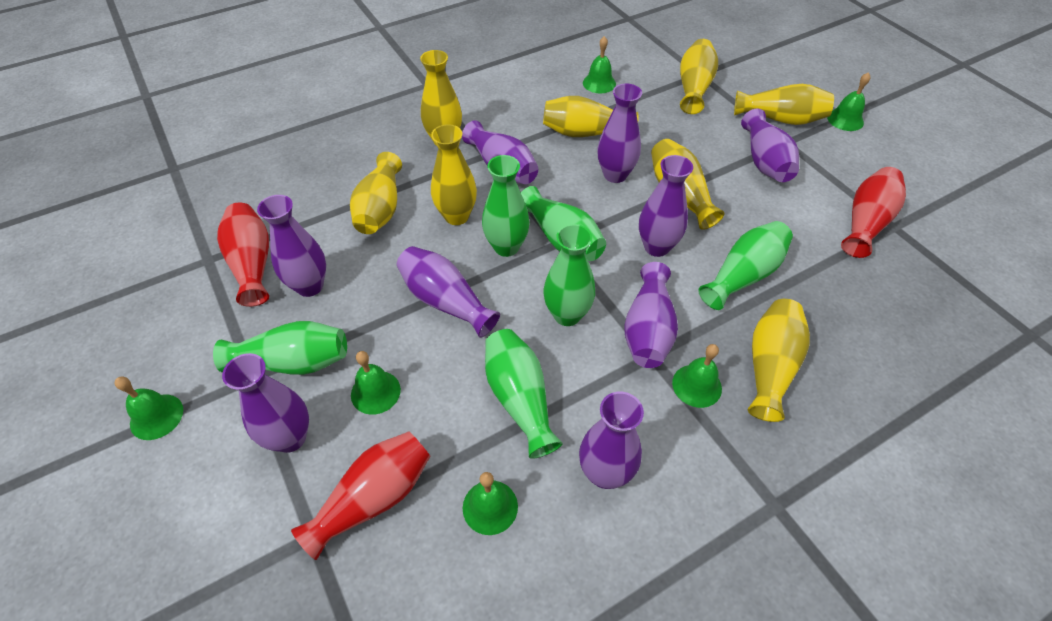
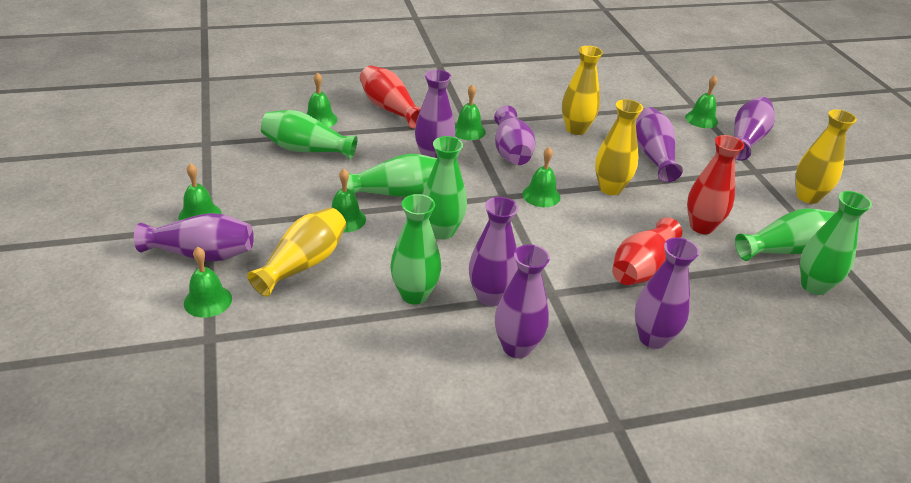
green bell: 6 -> 7
purple vase: 9 -> 8
yellow vase: 8 -> 4

